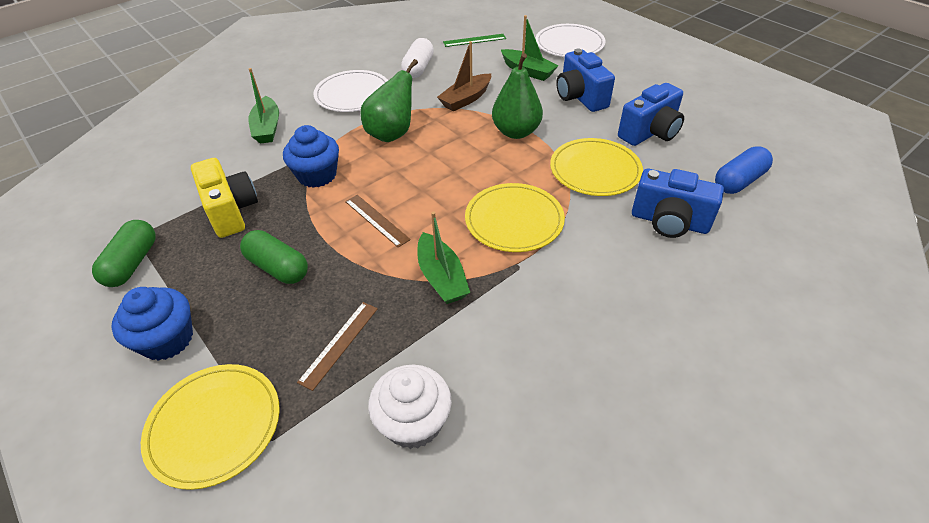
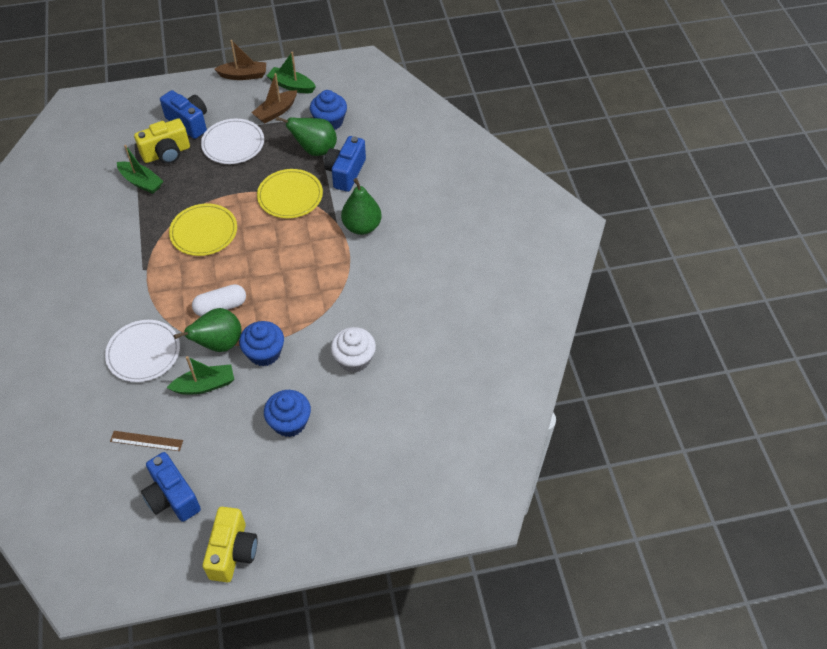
blue capsule: 1 -> 0
blue cupcake: 2 -> 3
brown boat: 1 -> 2
brown ruler: 2 -> 1
green capsule: 2 -> 0
green pear: 2 -> 3
green ruler: 1 -> 0
yellow camera: 1 -> 2
yellow plate: 3 -> 2

